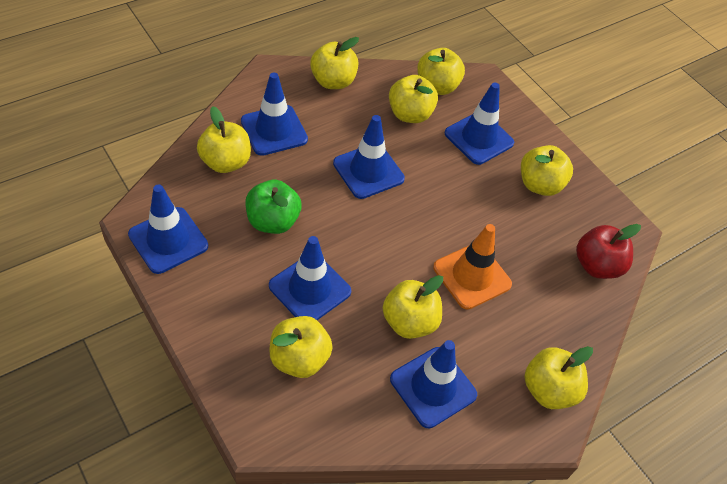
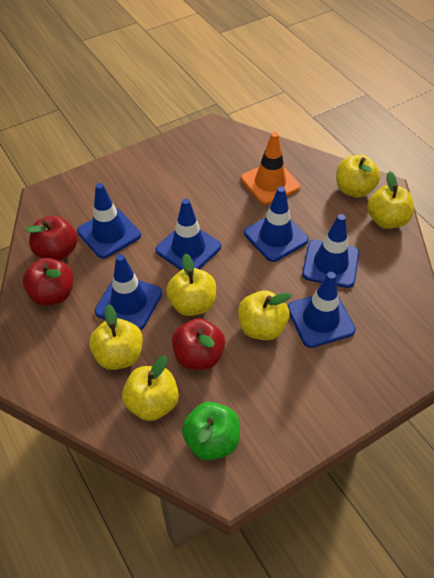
red apple: 1 -> 3
yellow apple: 8 -> 6

